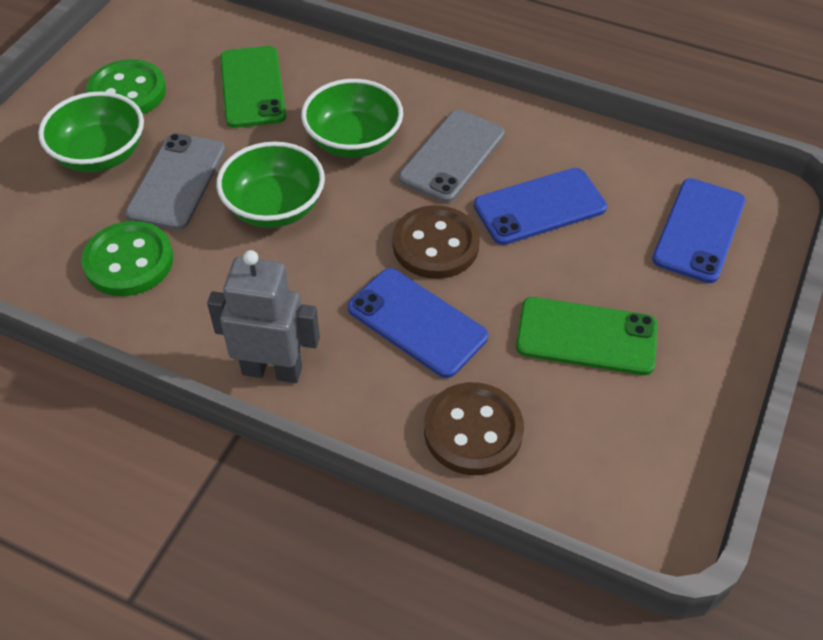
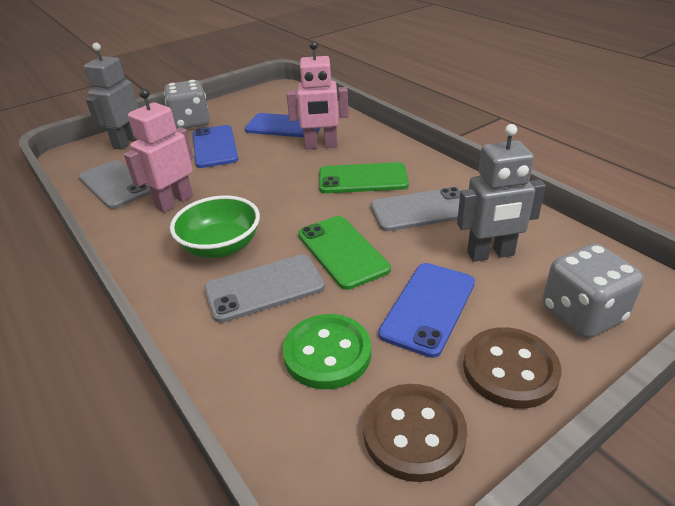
green bowl: 3 -> 1
green button: 2 -> 1
grey dice: 0 -> 2
grey phone: 2 -> 3
grey robot: 1 -> 2
pink robot: 0 -> 2

